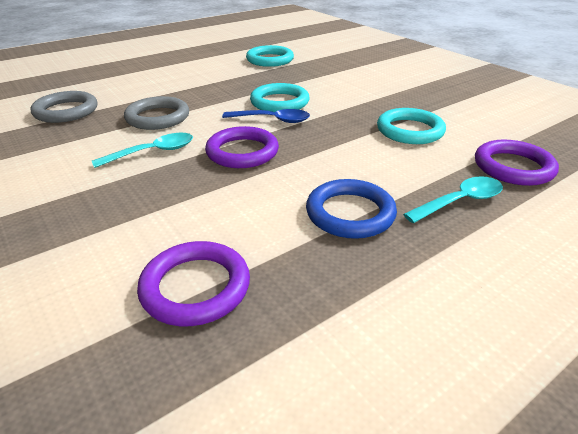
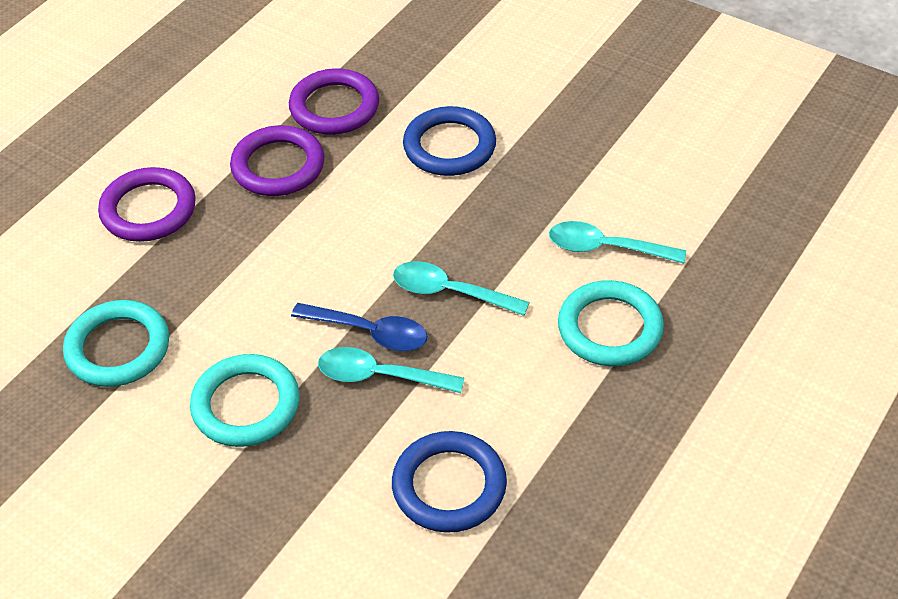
blue ring: 1 -> 2
grey ring: 2 -> 0
turquoise spoon: 2 -> 3

